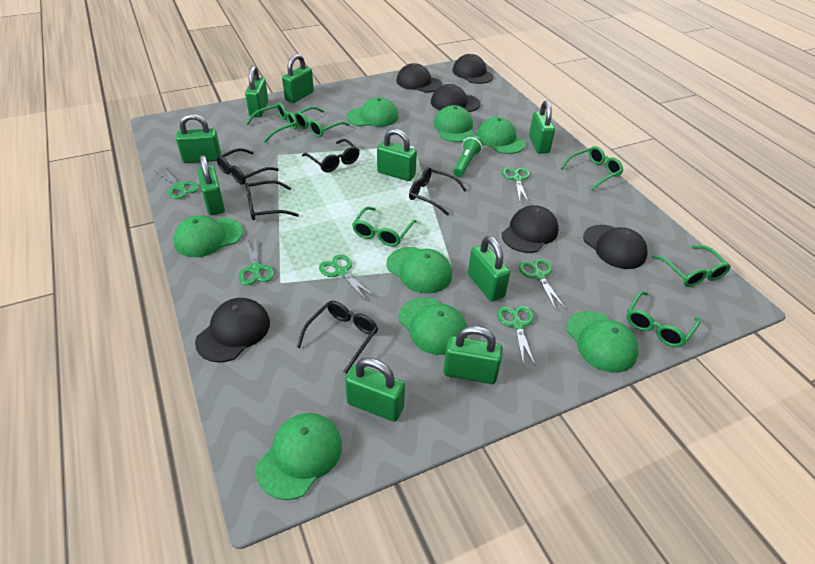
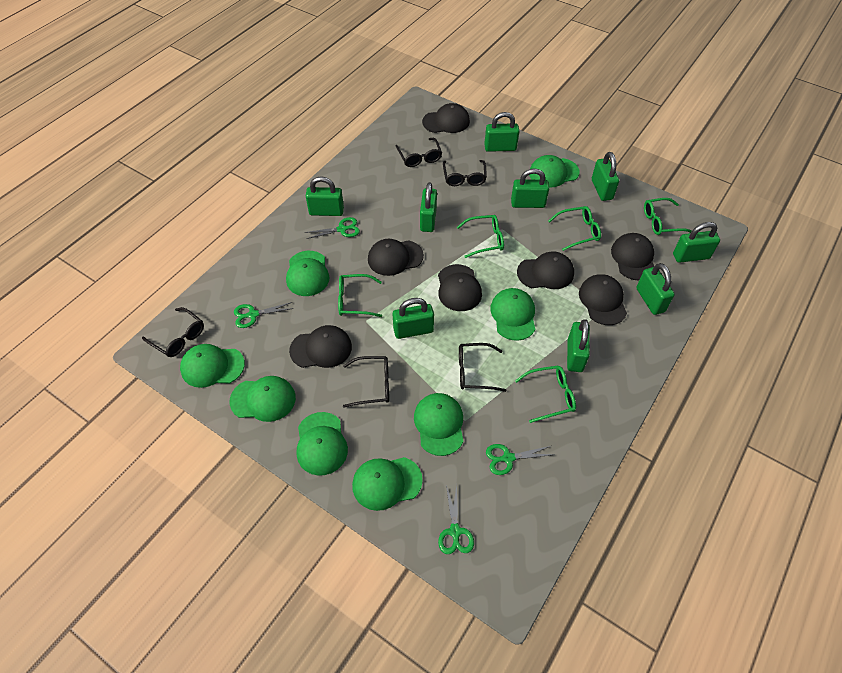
black cap: 6 -> 7
green flashlight: 1 -> 0
green glasses: 6 -> 5
green scissors: 6 -> 4

